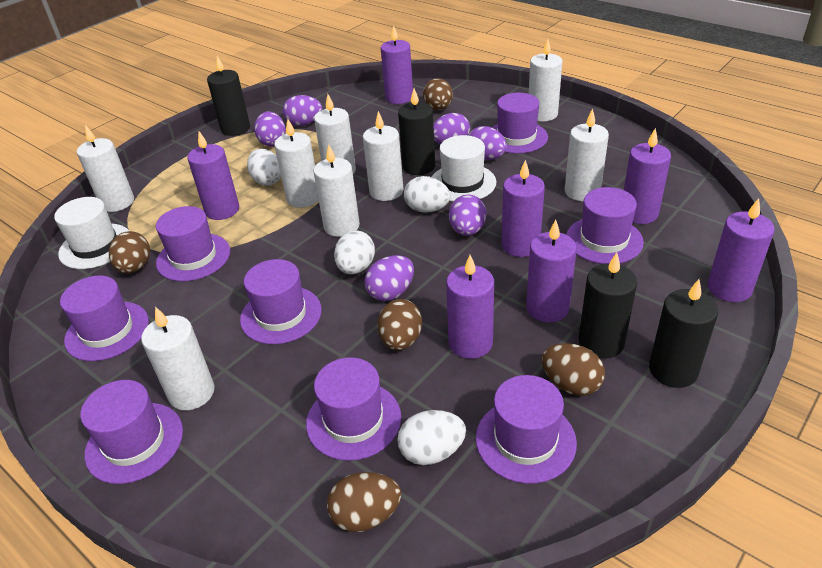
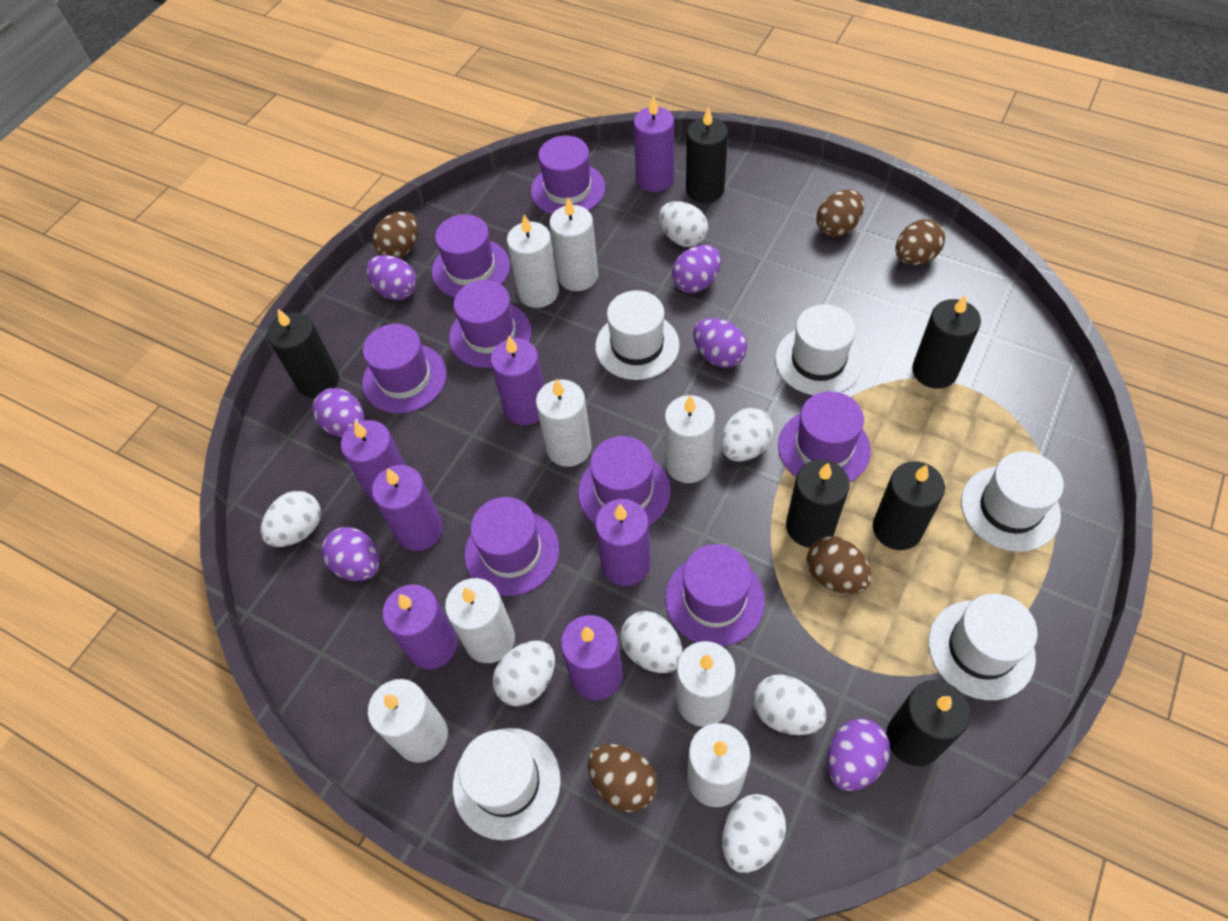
black candle: 4 -> 6
white egg: 4 -> 7
white hat: 2 -> 5

